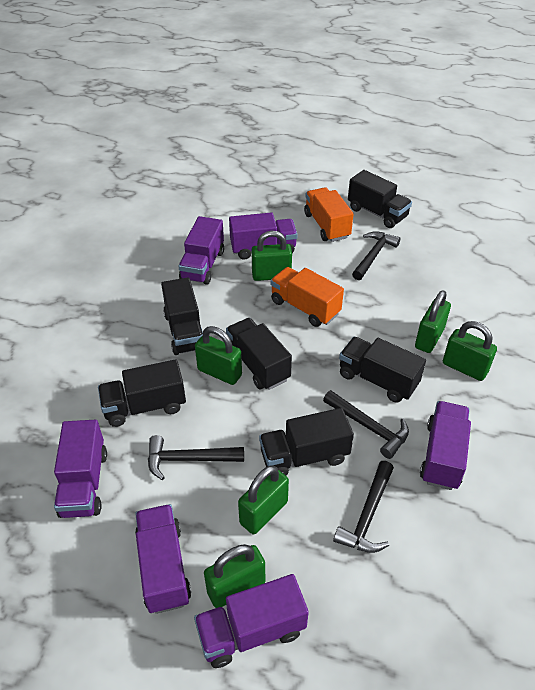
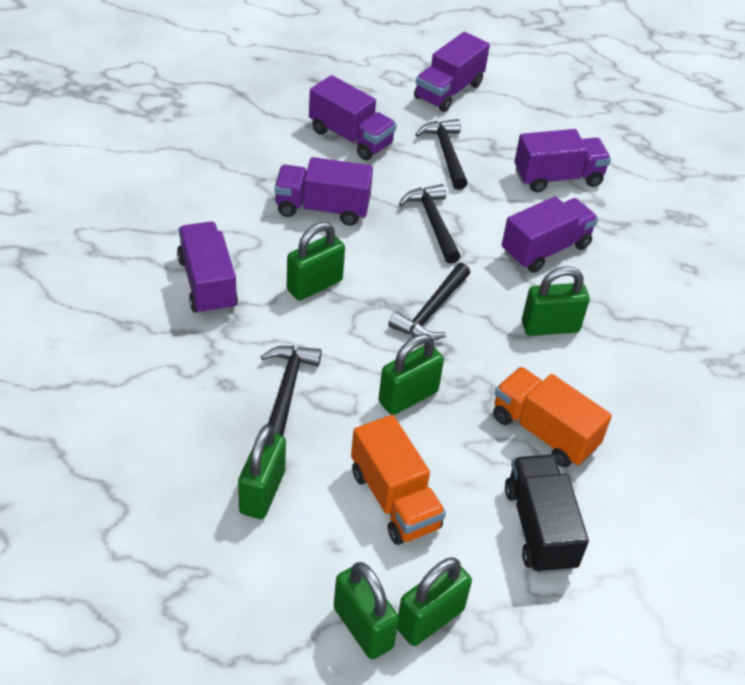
black truck: 6 -> 1

